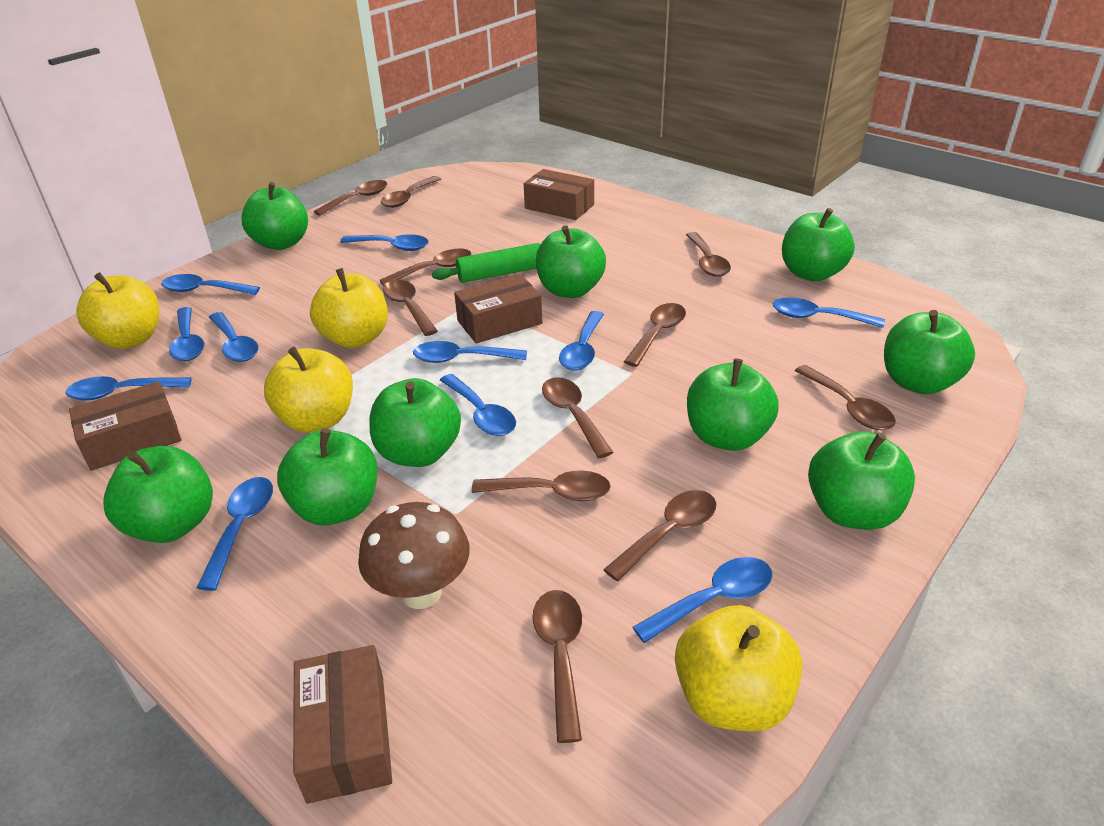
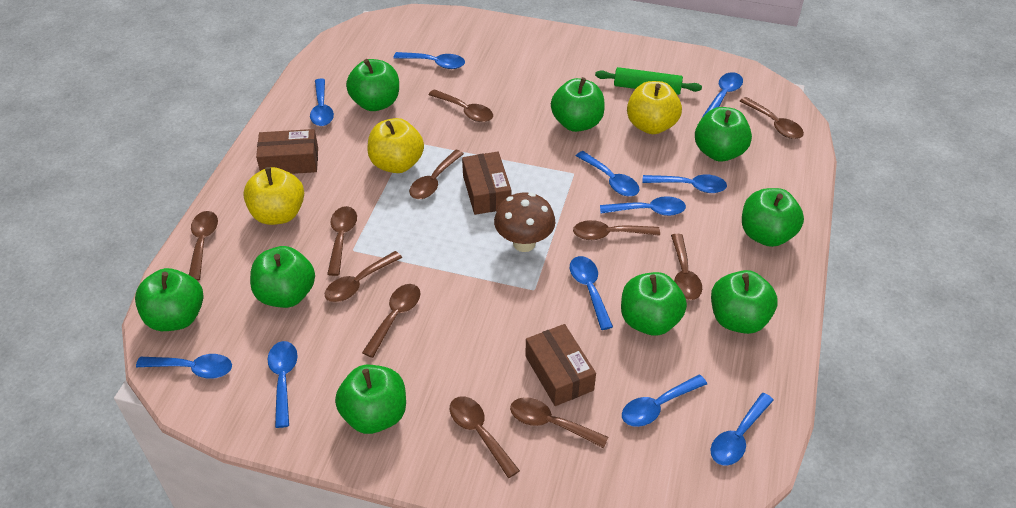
brown box: 4 -> 3
yellow apple: 4 -> 3

